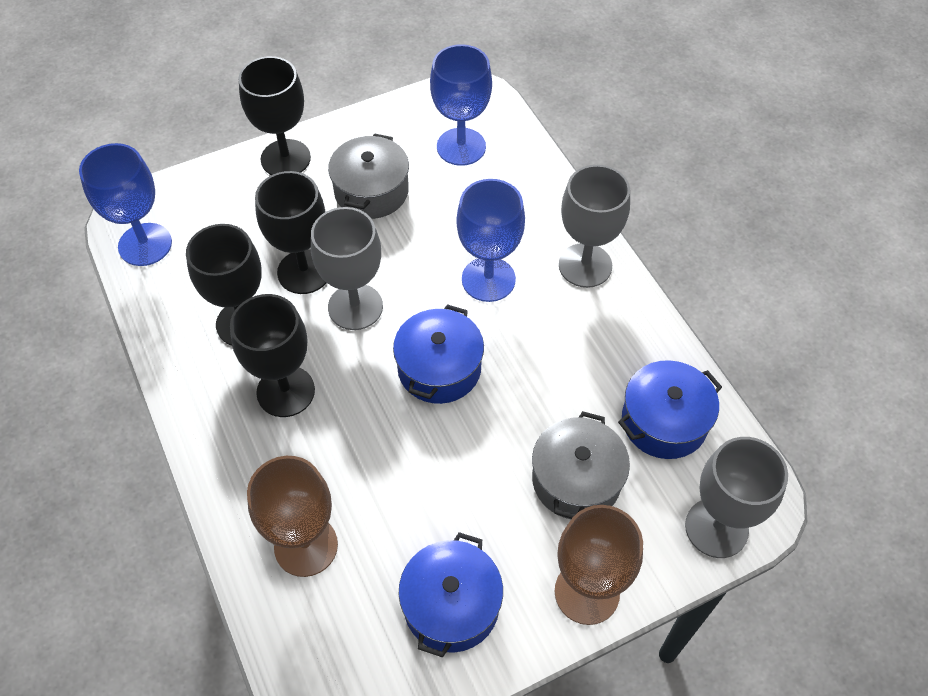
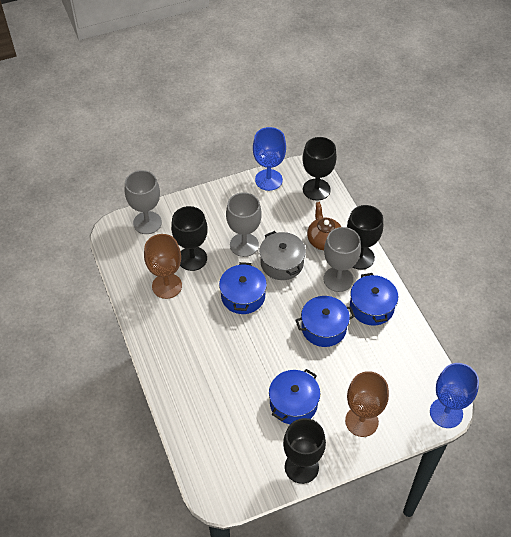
blue goblet: 3 -> 2
blue pot: 3 -> 4
brown teapot: 0 -> 1
grey pot: 2 -> 1

